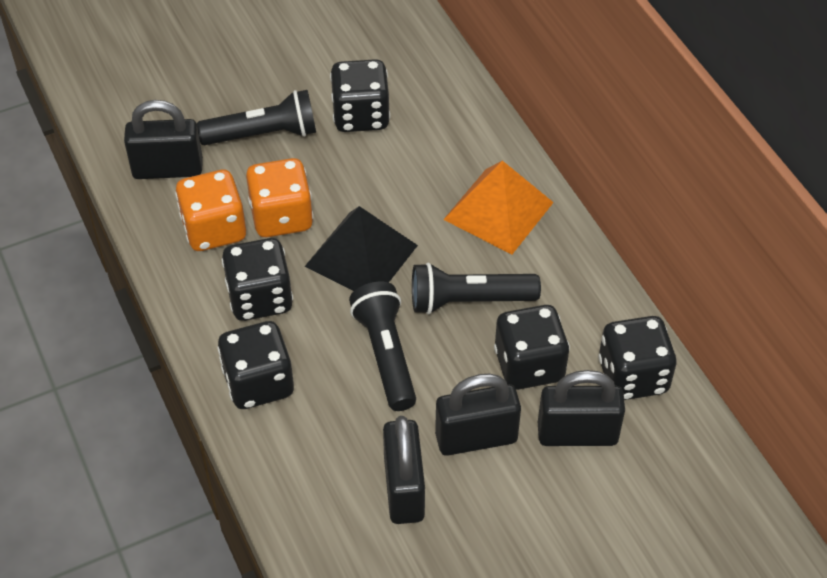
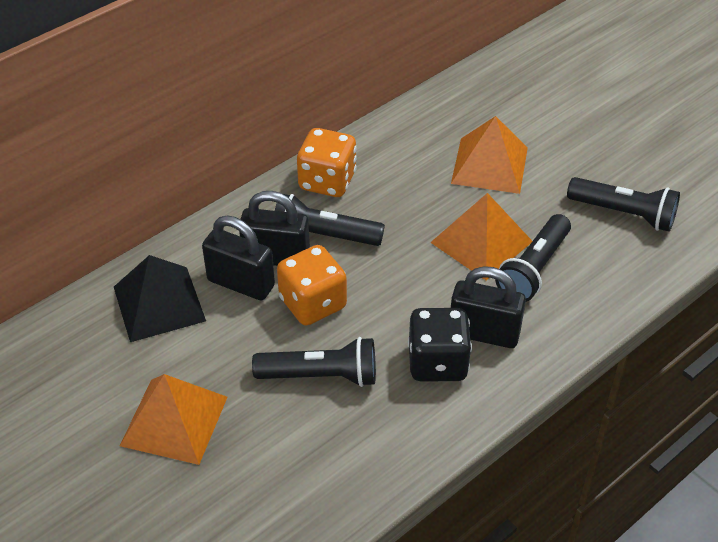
black dice: 5 -> 1
black flashlight: 3 -> 4
black padlock: 4 -> 3
orange pyramid: 1 -> 3

